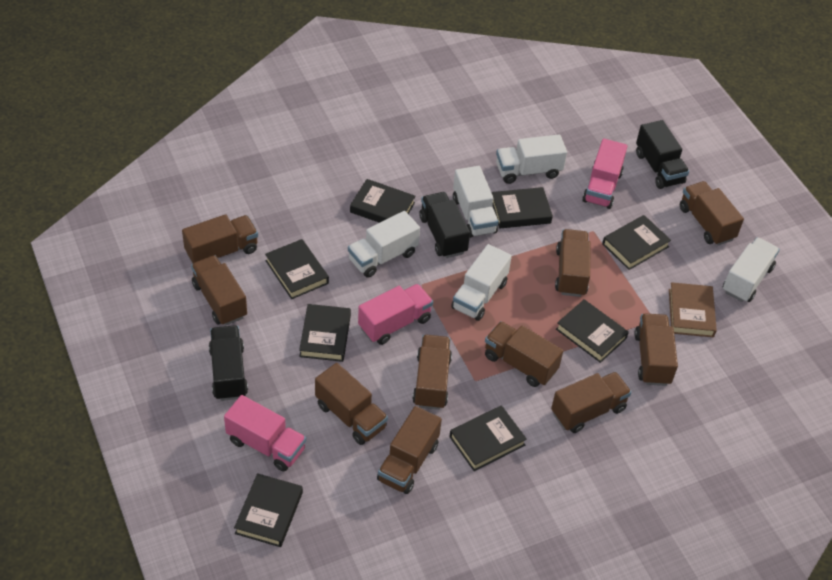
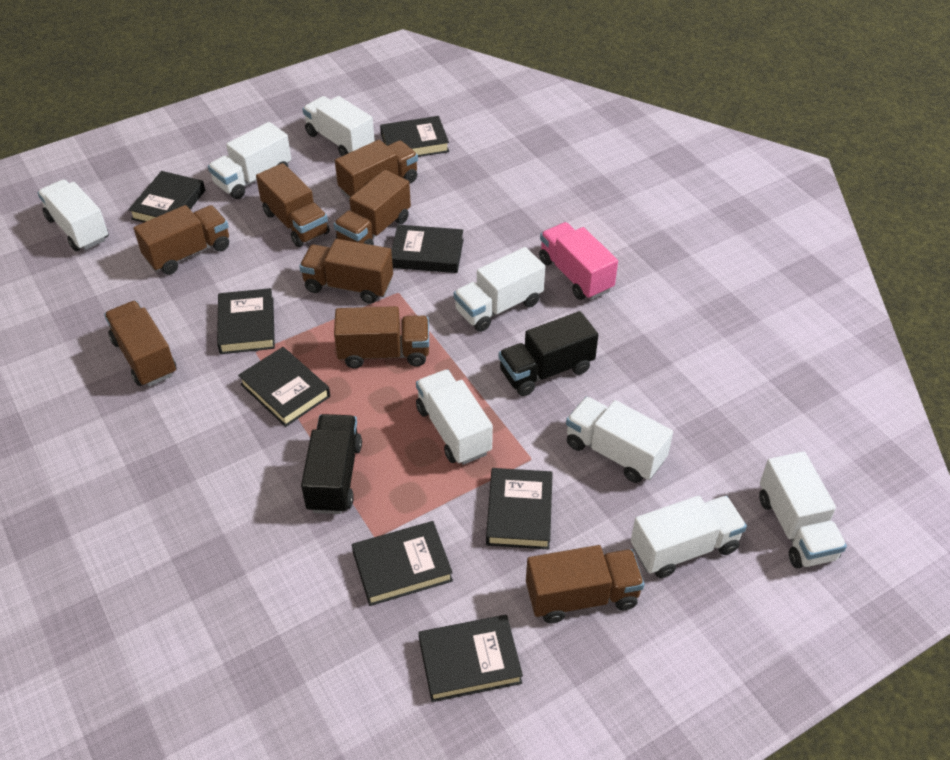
black truck: 3 -> 2
brown book: 1 -> 0
brown truck: 10 -> 8
pink truck: 3 -> 1
white truck: 5 -> 8

